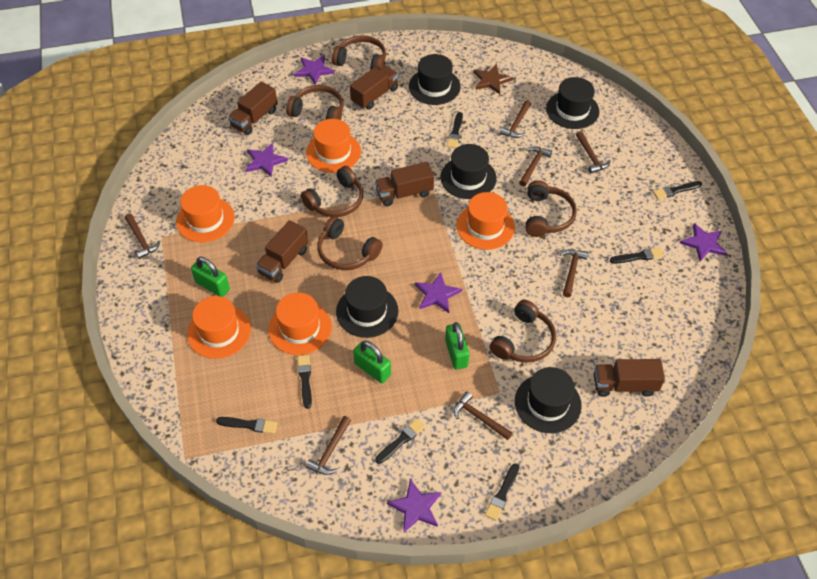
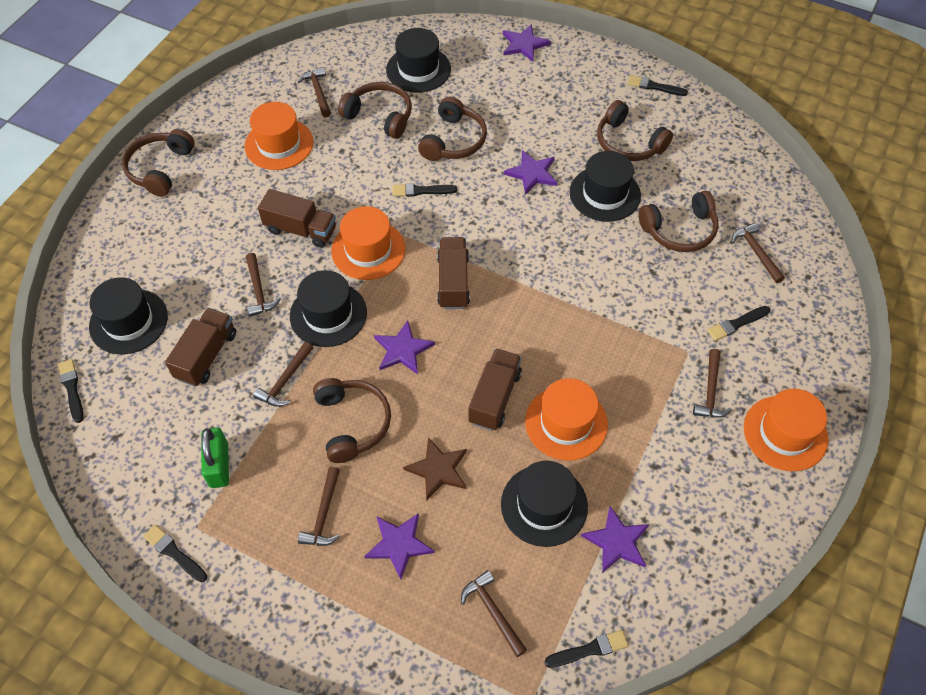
black brush: 7 -> 6
brown truck: 5 -> 4
green padlock: 3 -> 1
orange hat: 5 -> 4

